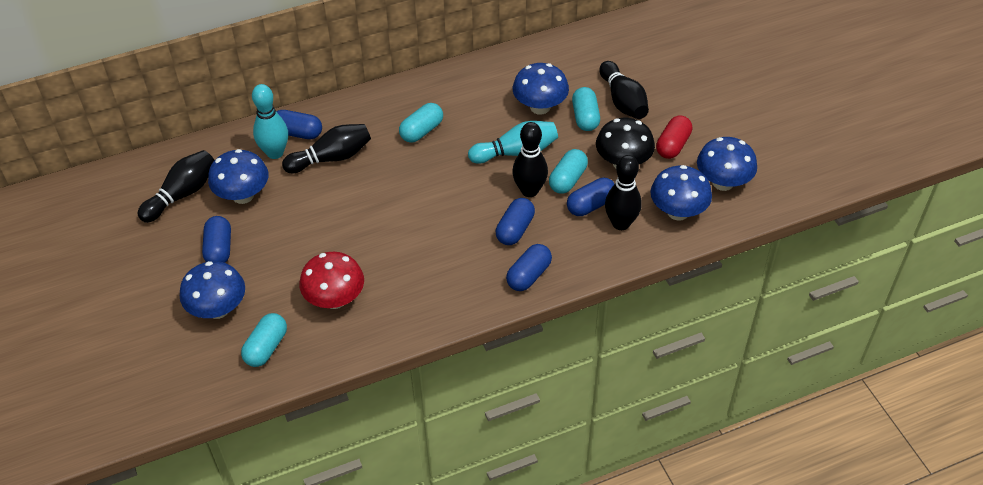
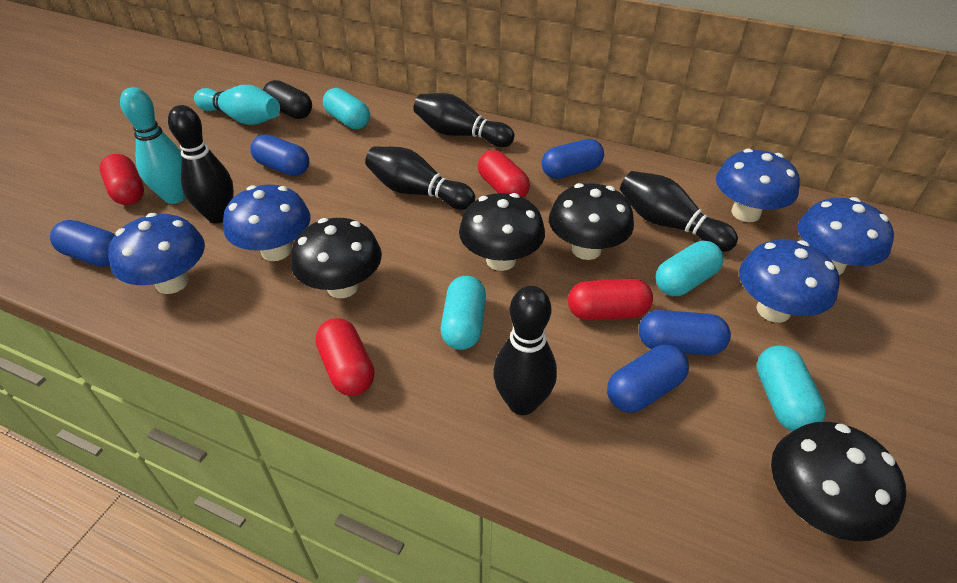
black capsule: 0 -> 1
black mushroom: 1 -> 4
red capsule: 1 -> 4
red mushroom: 1 -> 0

